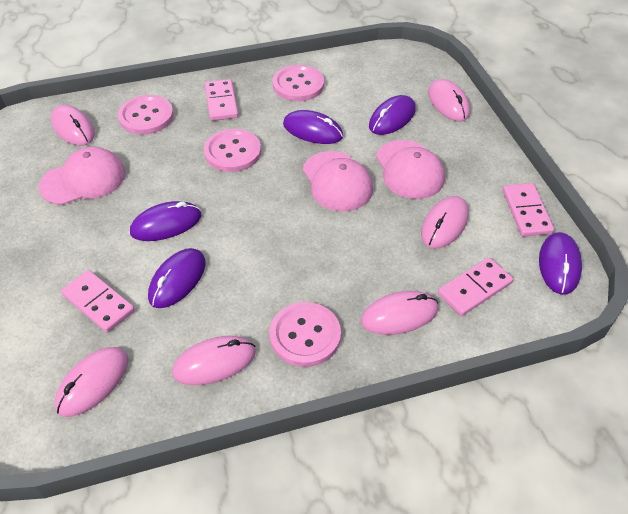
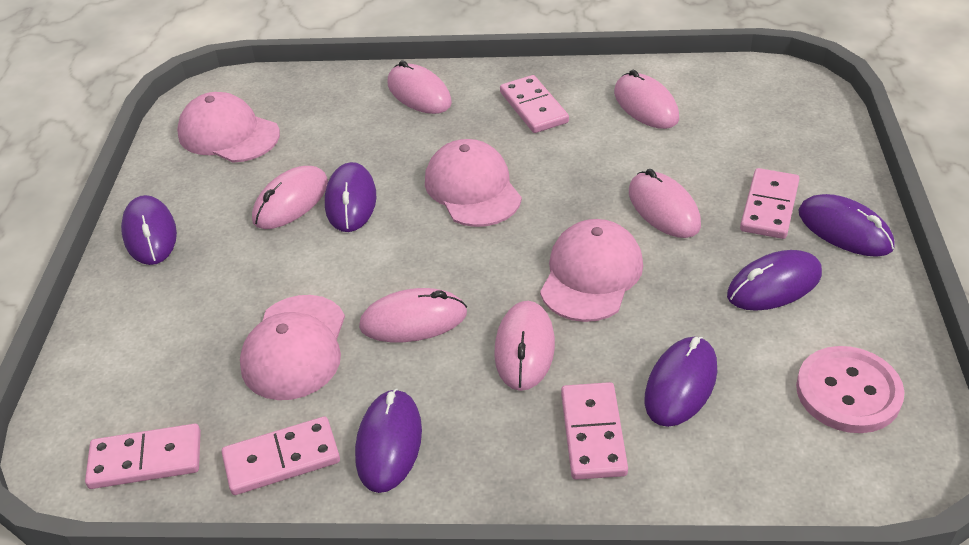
pink button: 4 -> 1
pink cap: 3 -> 4
pink domino: 4 -> 5
purple mouse: 5 -> 6

